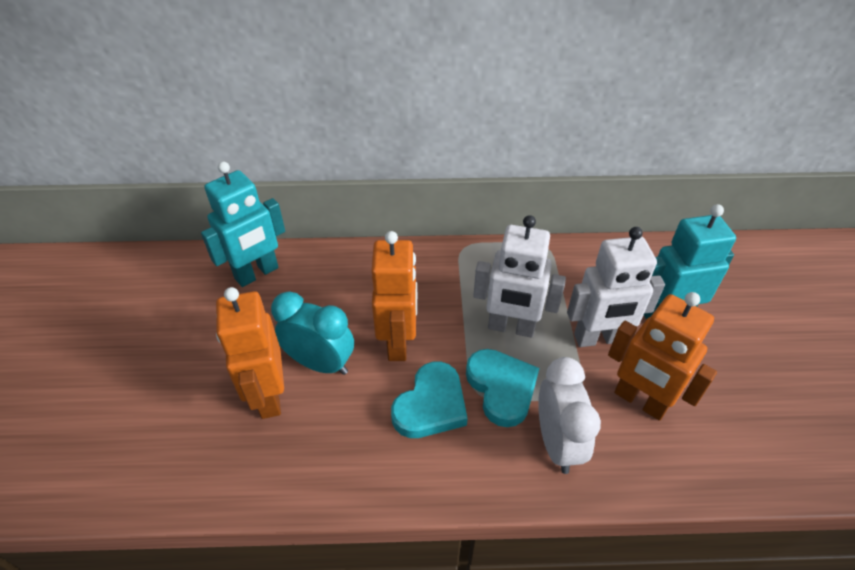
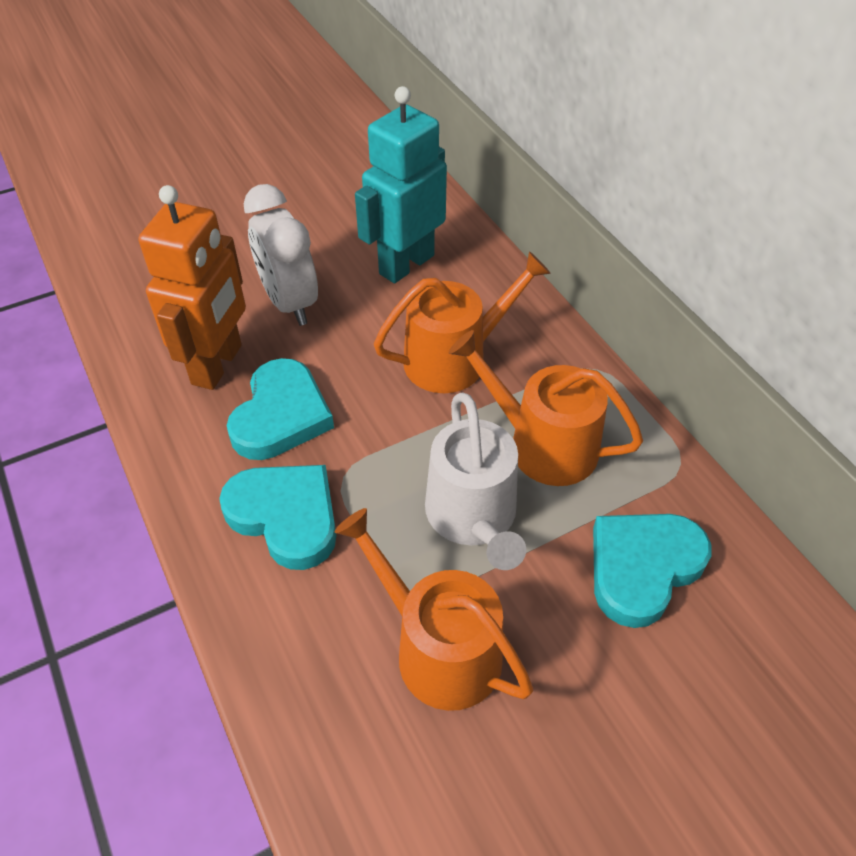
orange robot: 3 -> 1
orange watering can: 0 -> 3
turquoise clock: 1 -> 0
turquoise heart: 2 -> 3
turquoise robot: 2 -> 1
white robot: 2 -> 0
white watering can: 0 -> 1

